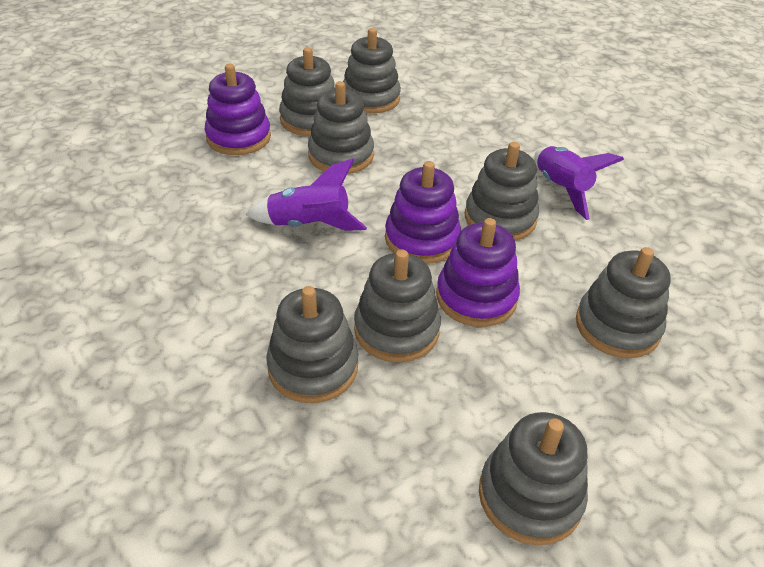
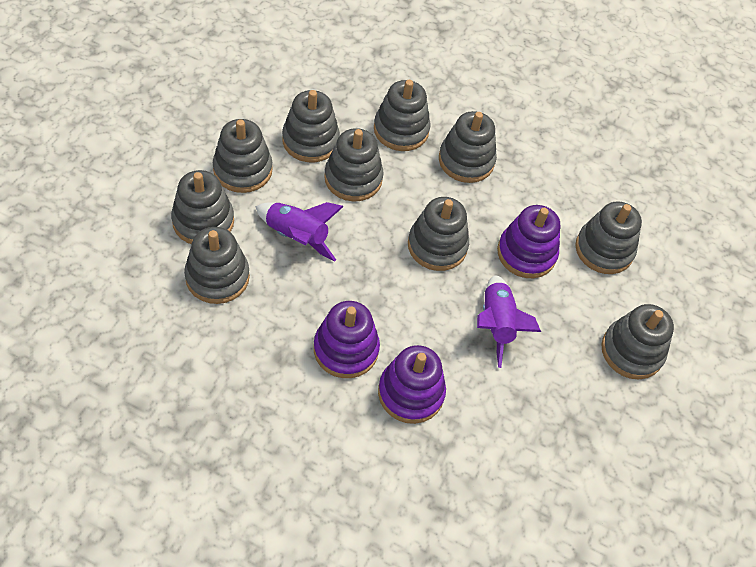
grey stacking toy: 8 -> 10

